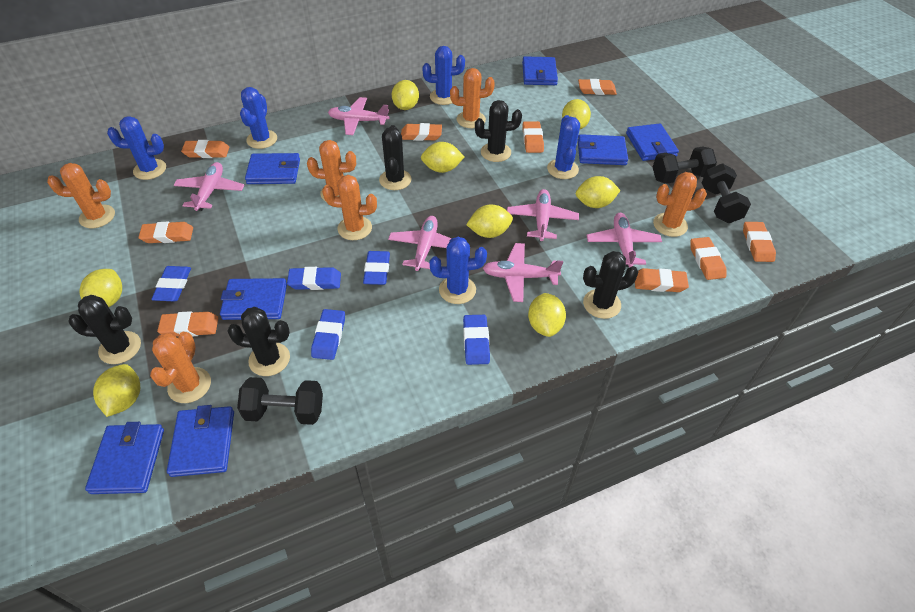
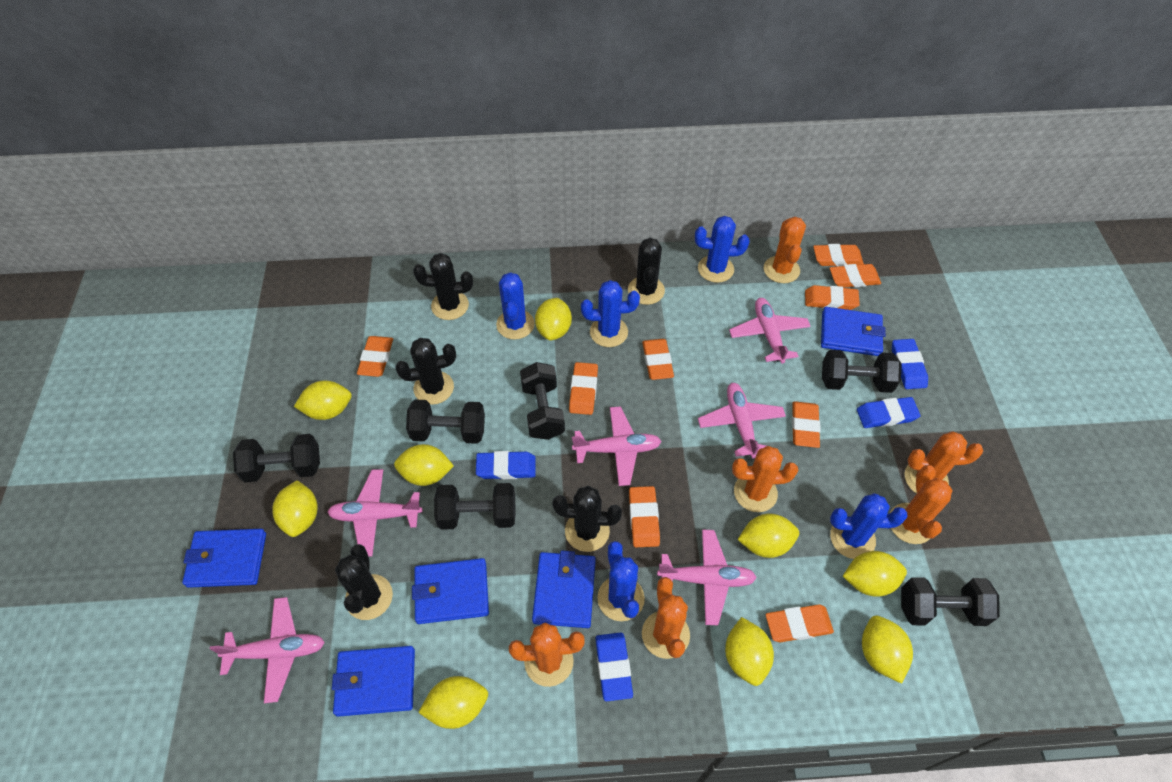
black dumbbell: 3 -> 6
blue eraser: 5 -> 4
blue wallet: 7 -> 5
yellow lemon: 8 -> 9

